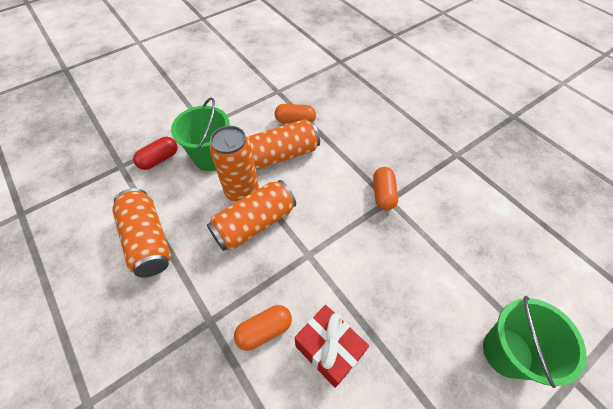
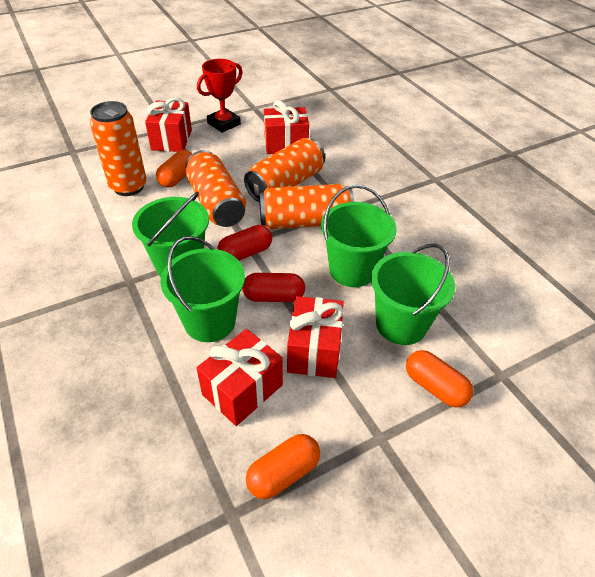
green bucket: 2 -> 4
red capsule: 1 -> 2
red gift: 1 -> 4
red trophy: 0 -> 1

